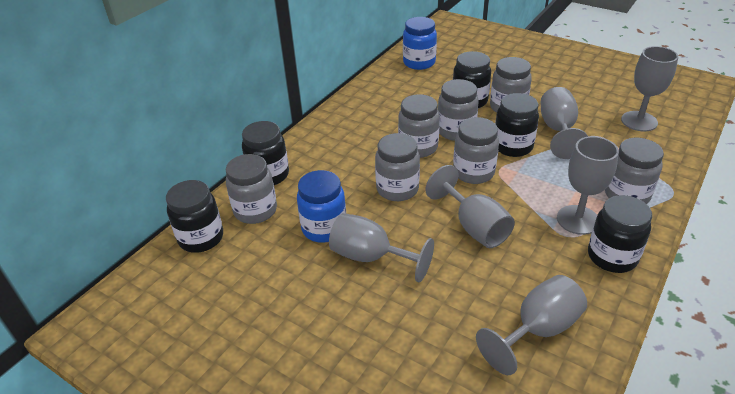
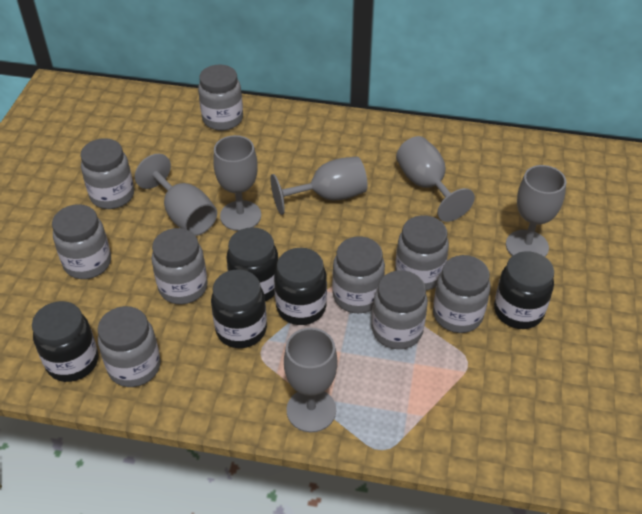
blue jar: 2 -> 0
grey jar: 7 -> 9

